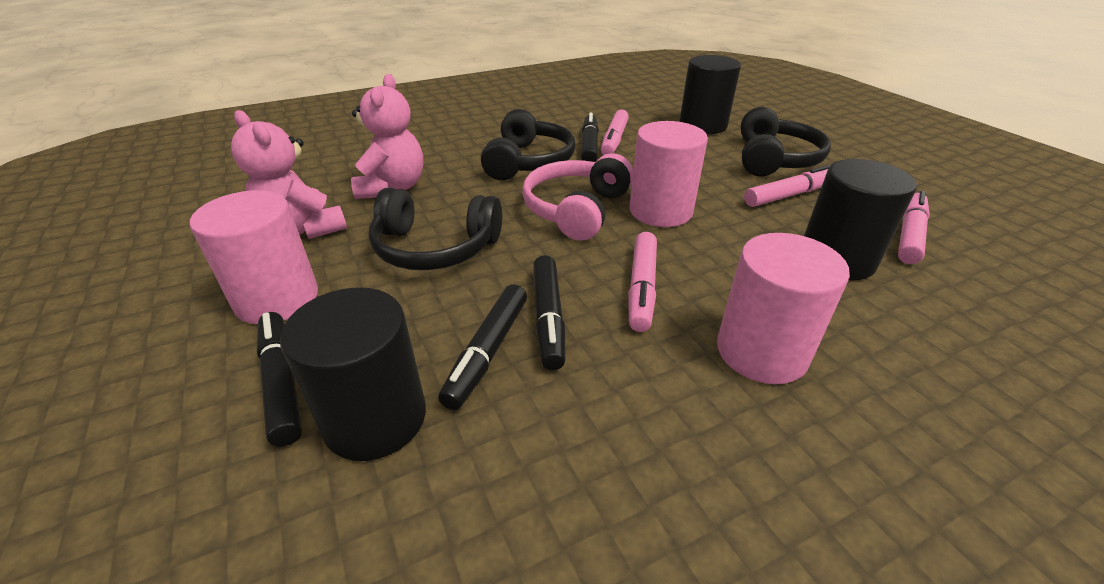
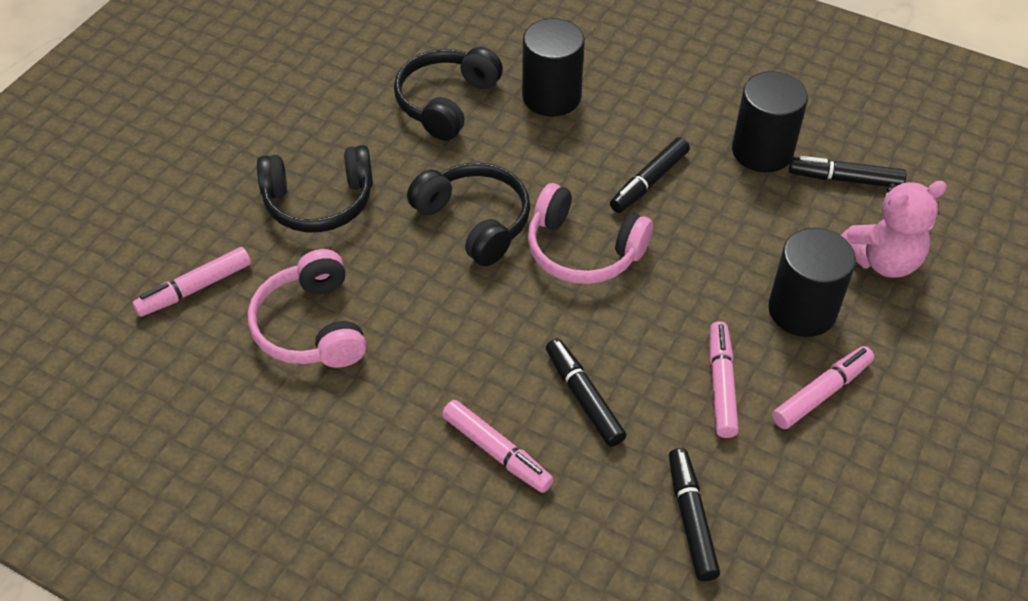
pink cylinder: 3 -> 0
pink headphones: 1 -> 2
pink teddy bear: 2 -> 1

